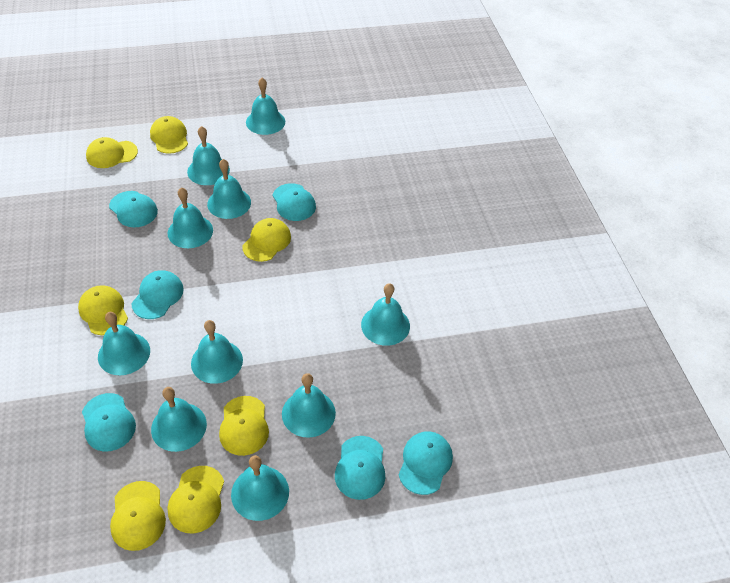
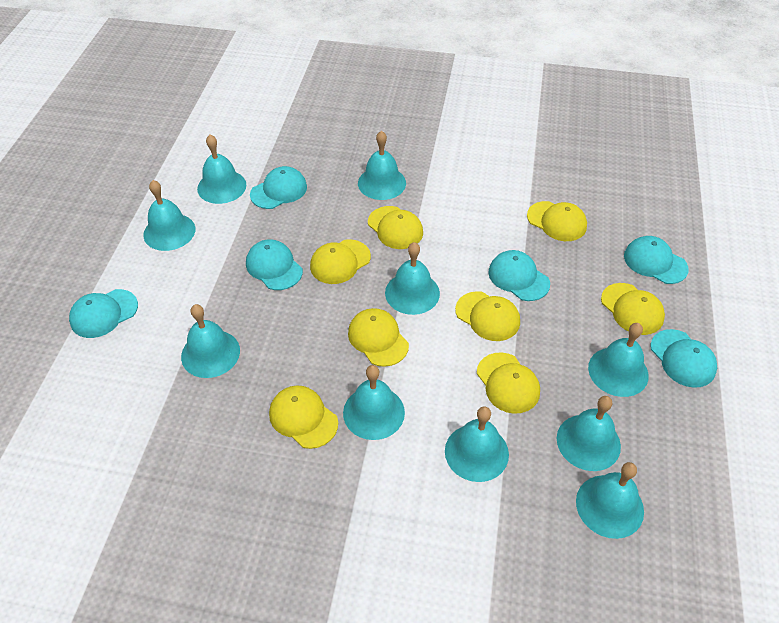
yellow cap: 7 -> 8

